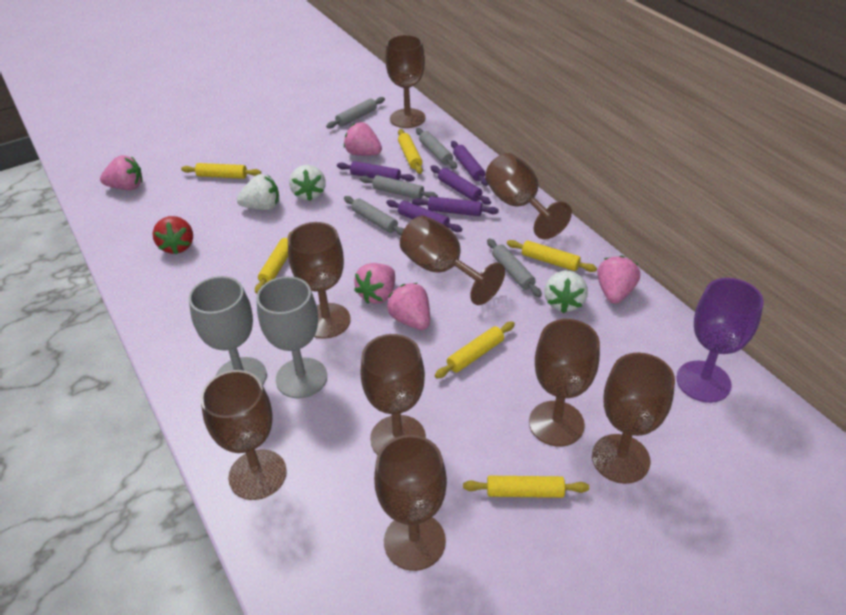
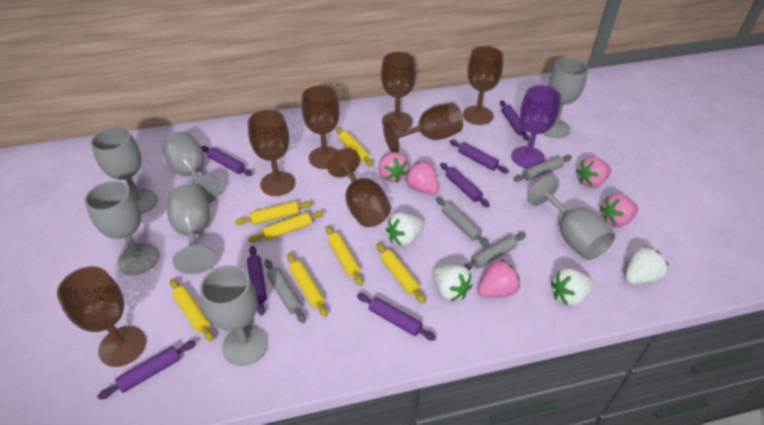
brown goblet: 9 -> 7
grey goblet: 2 -> 7
grey rolling pin: 5 -> 4
purple rolling pin: 5 -> 7
red strawberry: 1 -> 0
white strawberry: 3 -> 4
yellow rolling pin: 6 -> 7

